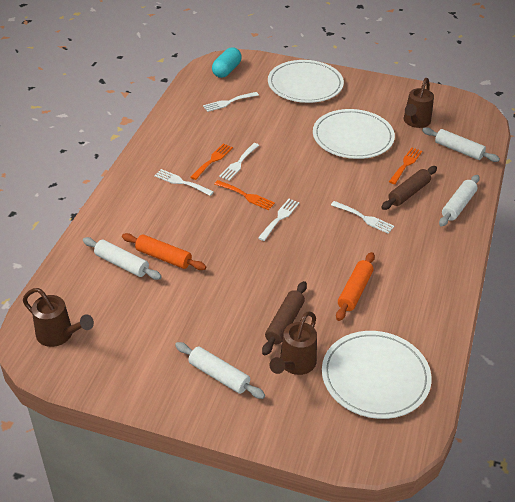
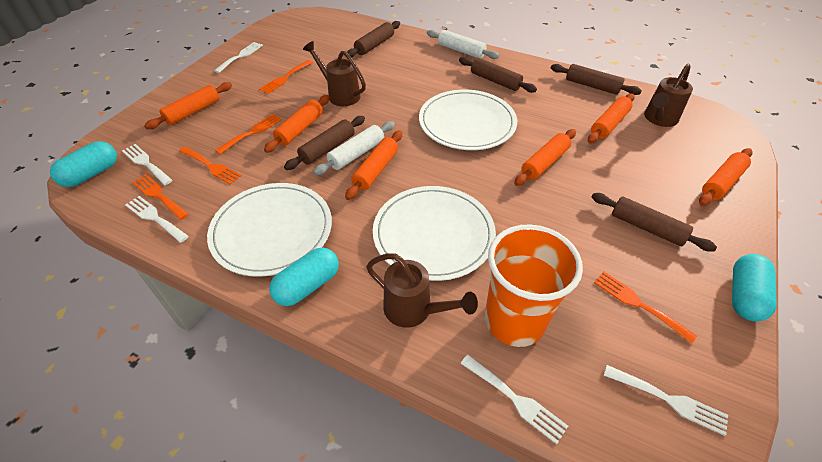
brown rolling pin: 2 -> 5
orange cup: 0 -> 1
orange fork: 3 -> 5
orange rolling pin: 2 -> 6
turquoise capsule: 1 -> 3
white rolling pin: 4 -> 2

